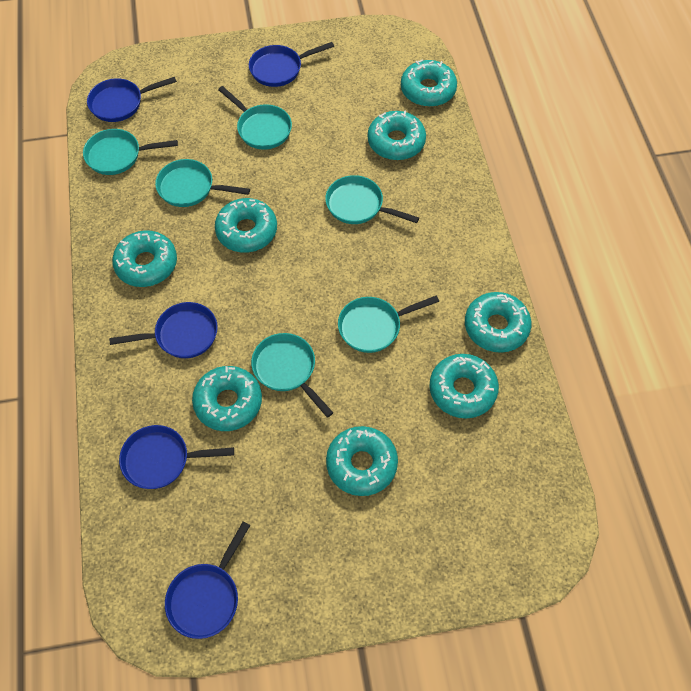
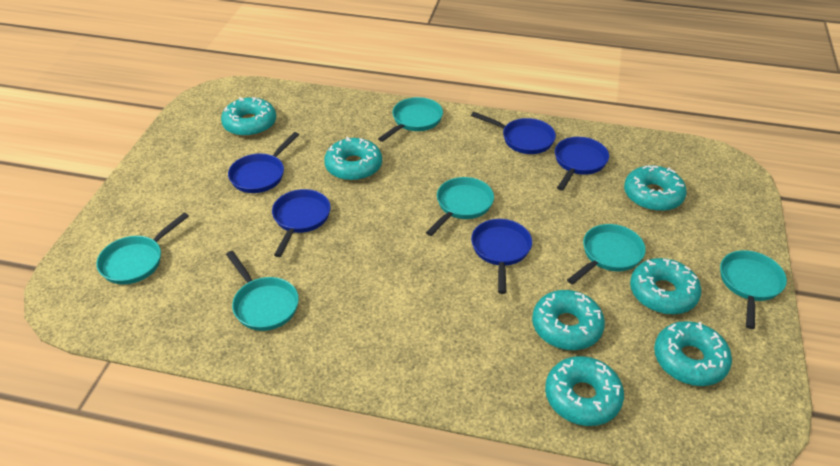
turquoise donut: 8 -> 7

